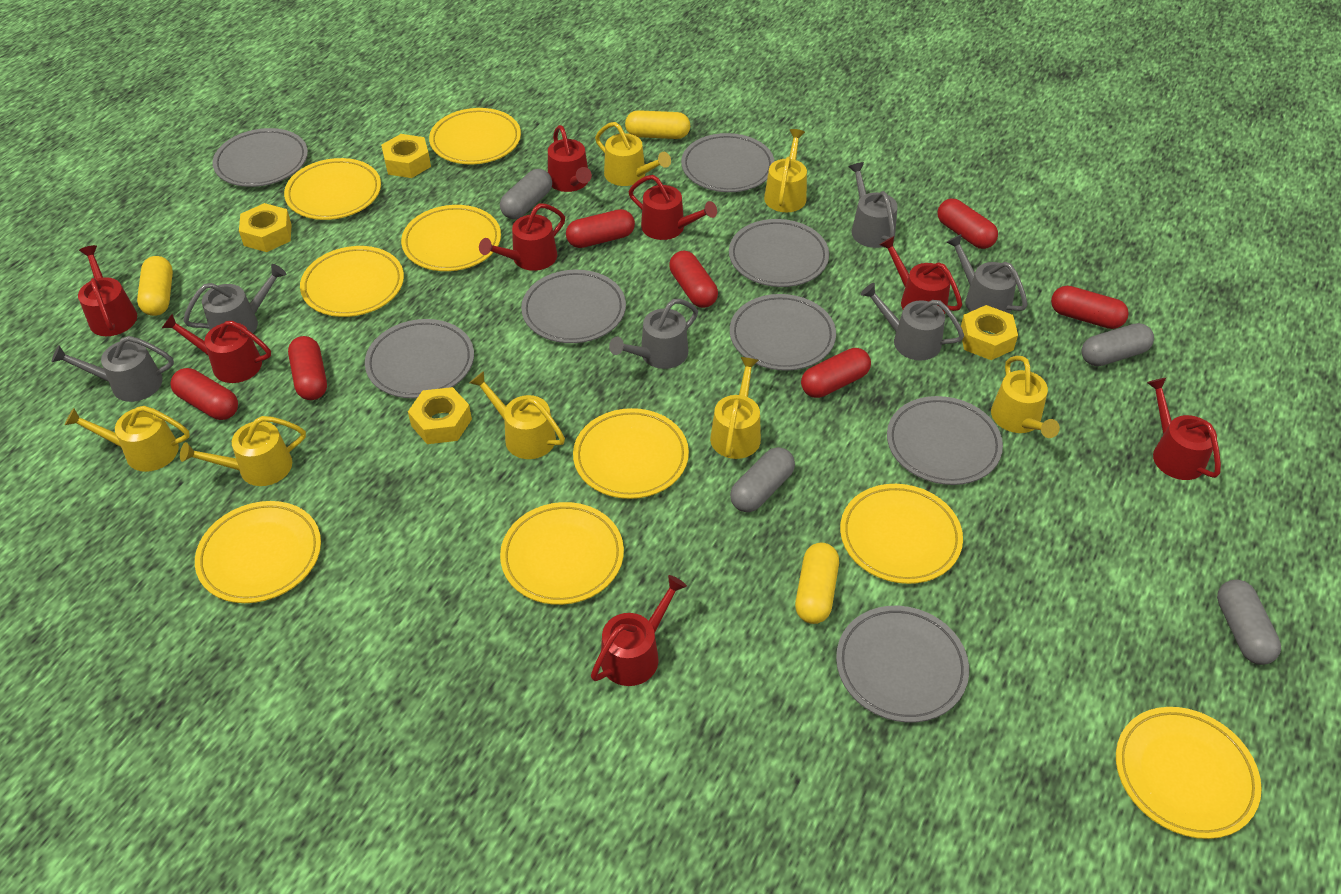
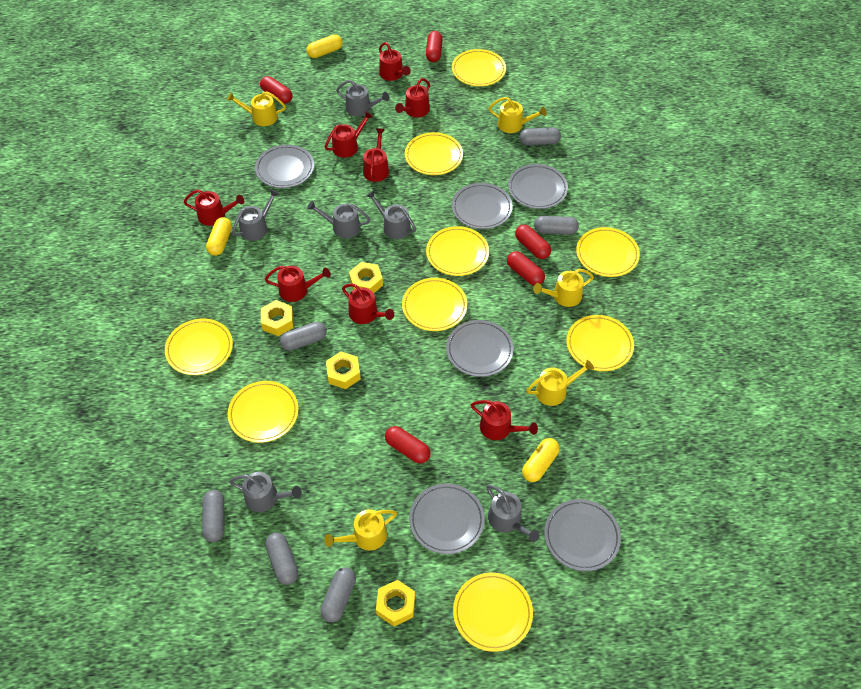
grey capsule: 4 -> 6
grey plate: 8 -> 6
red capsule: 7 -> 5
yellow watering can: 7 -> 5

